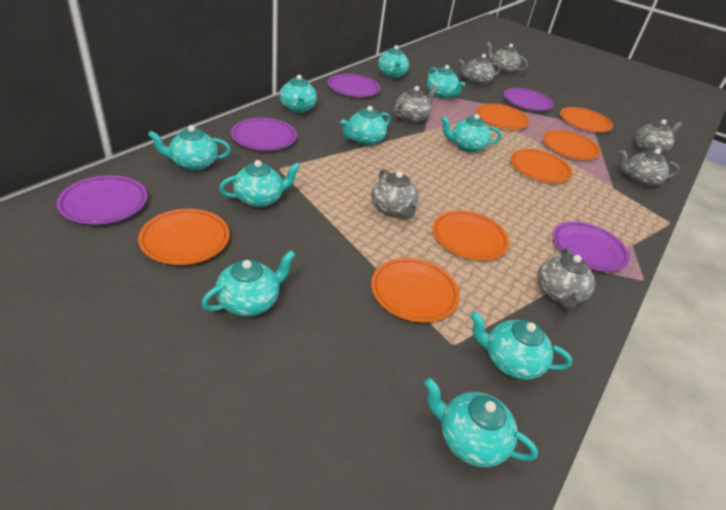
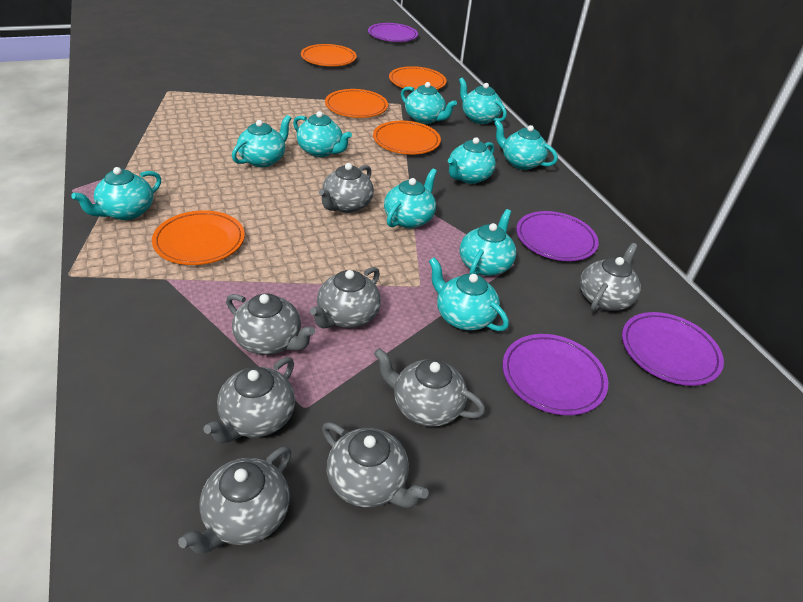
grey teapot: 7 -> 8
orange plate: 7 -> 5
purple plate: 5 -> 4

